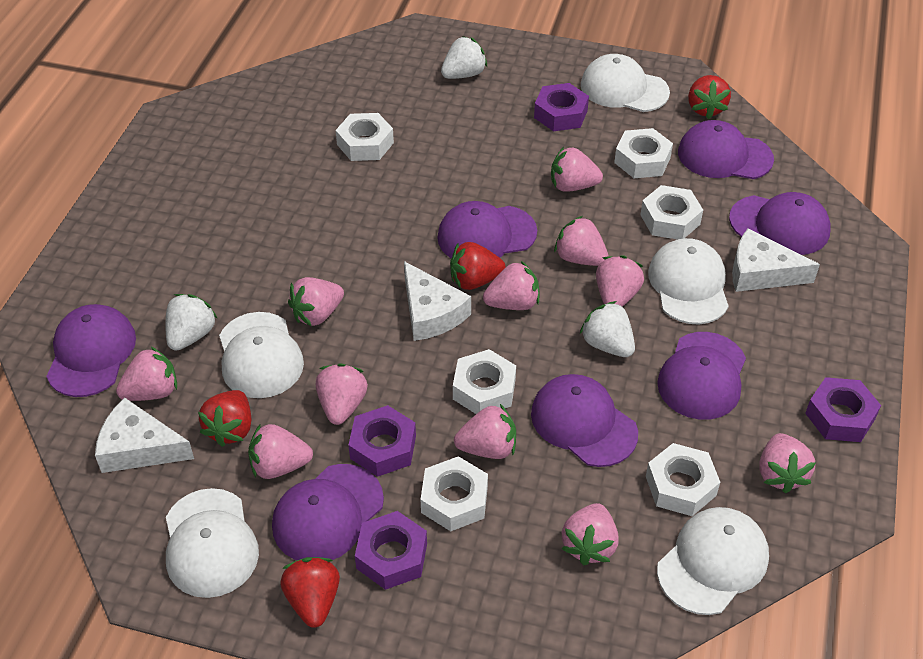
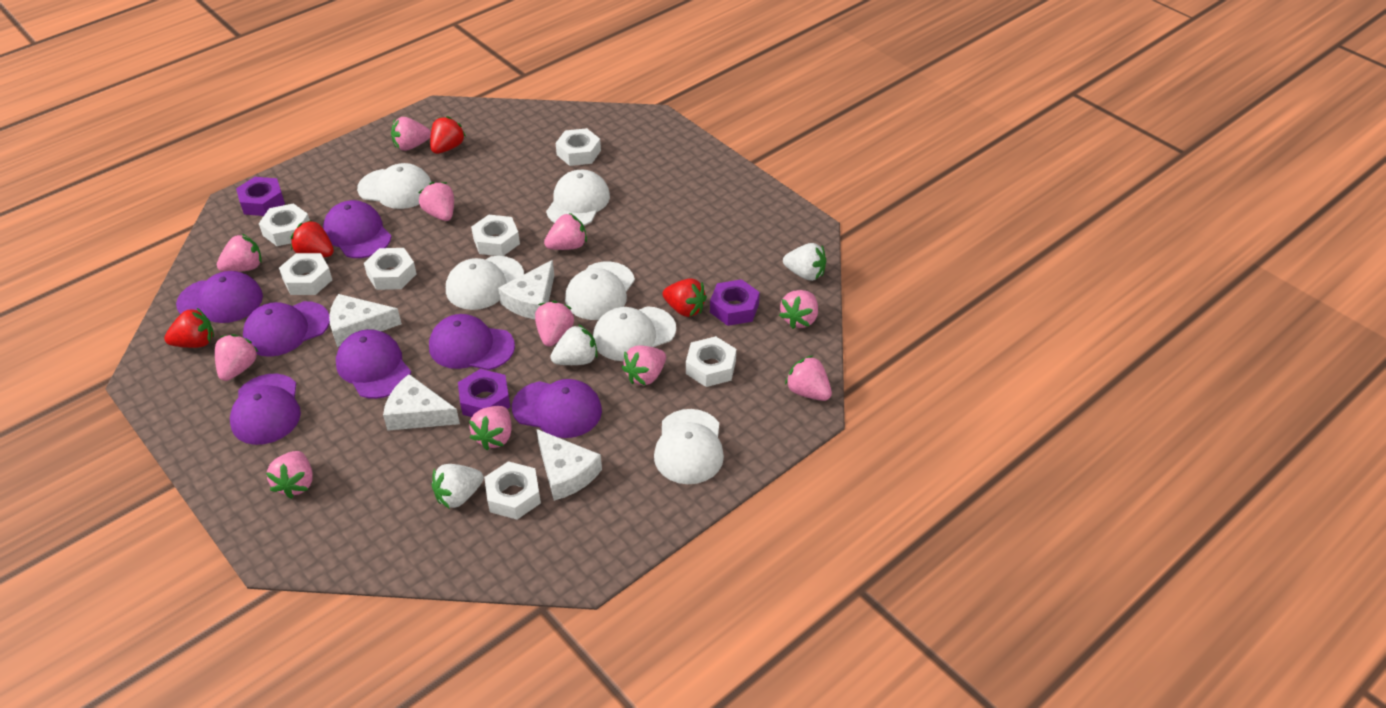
purple nut: 4 -> 3
white cap: 5 -> 6
white cheese: 3 -> 4
white nut: 6 -> 7

